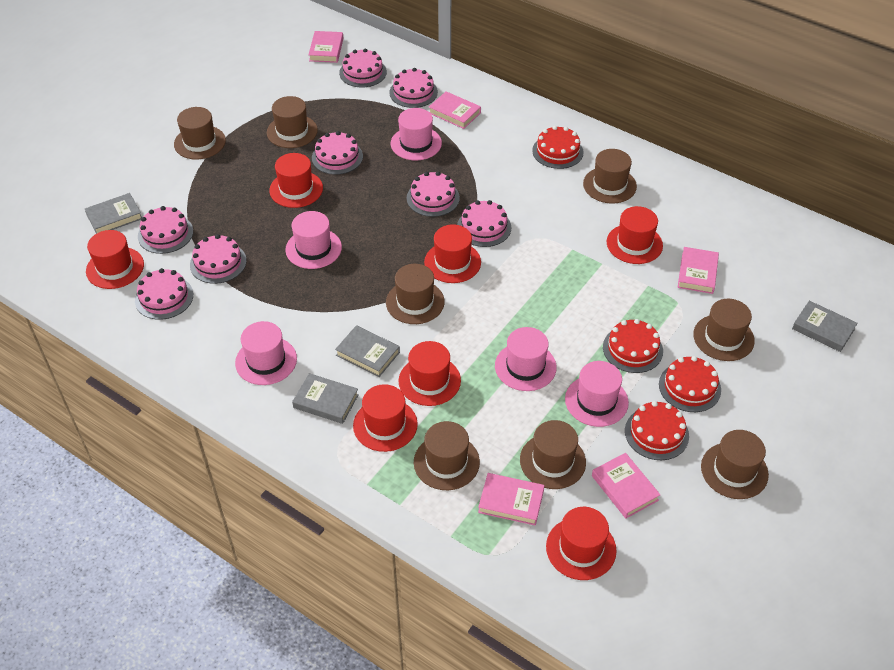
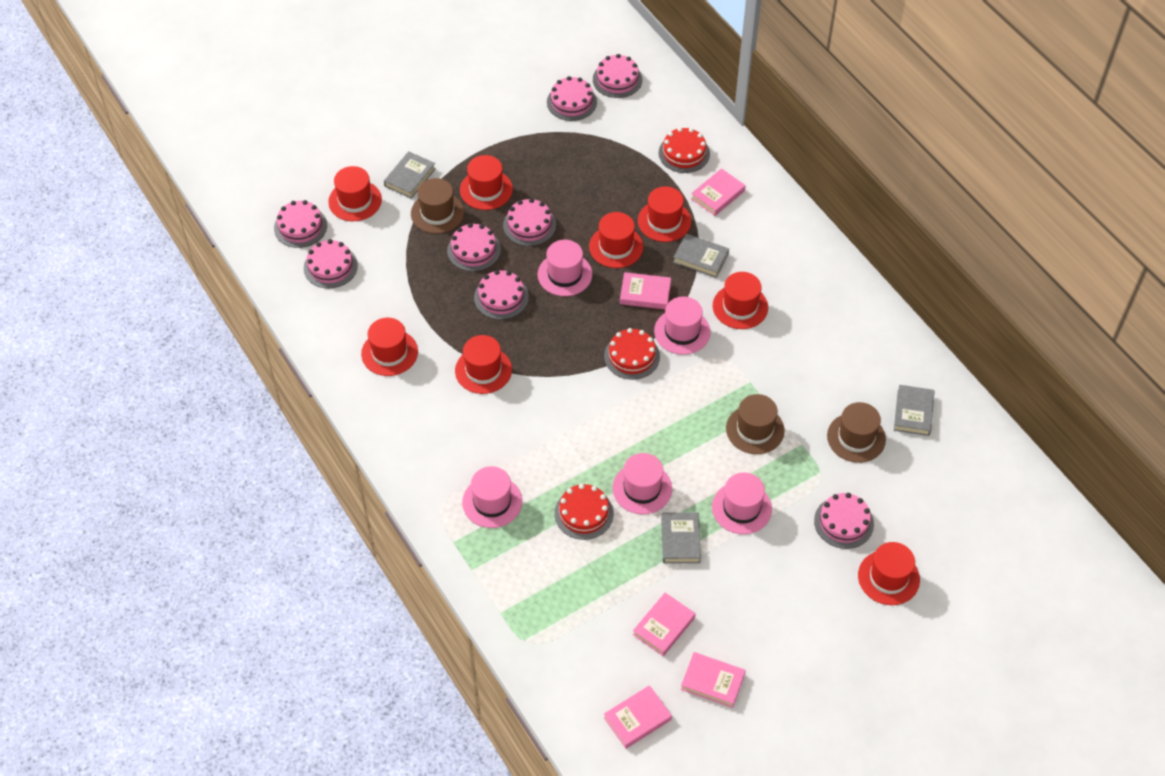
brown hat: 8 -> 3
red cake: 4 -> 3
red hat: 7 -> 8

